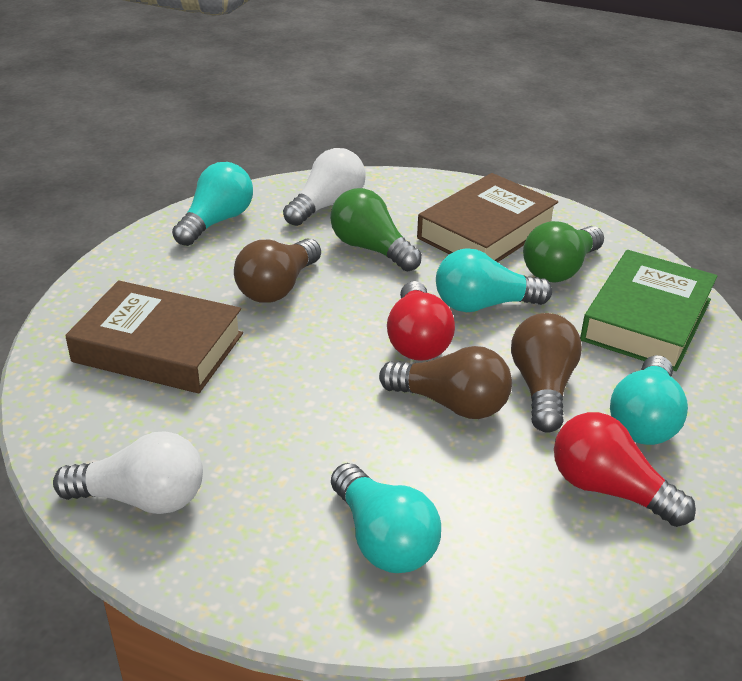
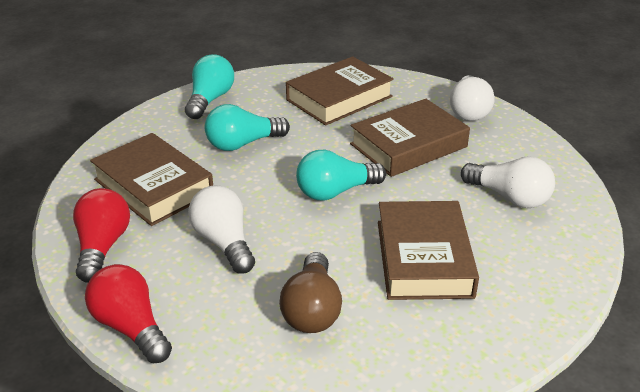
brown book: 2 -> 4
brown light bulb: 3 -> 1
green book: 1 -> 0
green light bulb: 2 -> 0
turquoise light bulb: 4 -> 3
white light bulb: 2 -> 3

